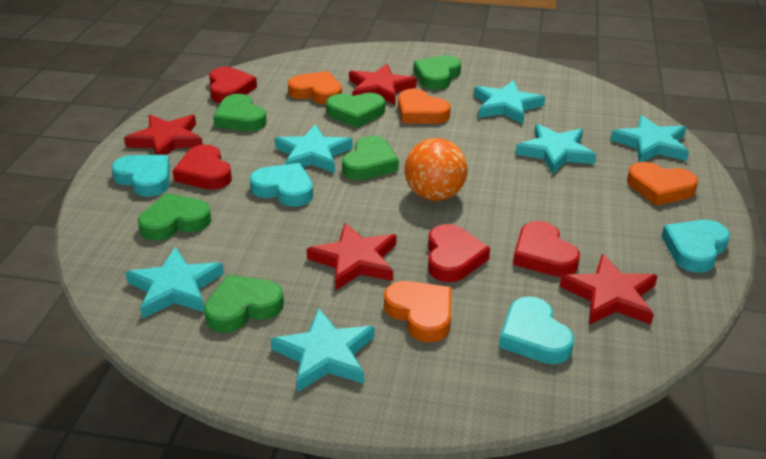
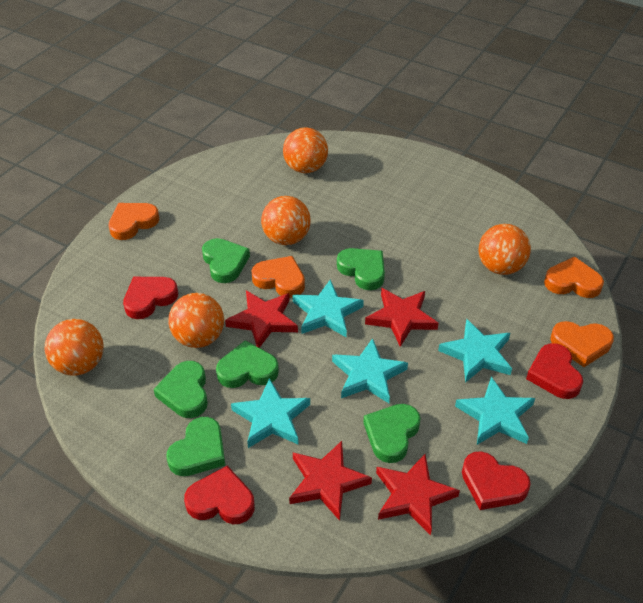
orange ball: 1 -> 5
turquoise heart: 4 -> 0
turquoise star: 6 -> 5

